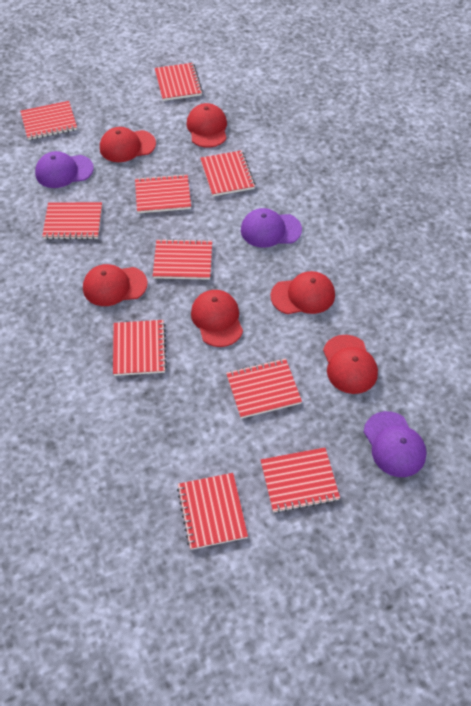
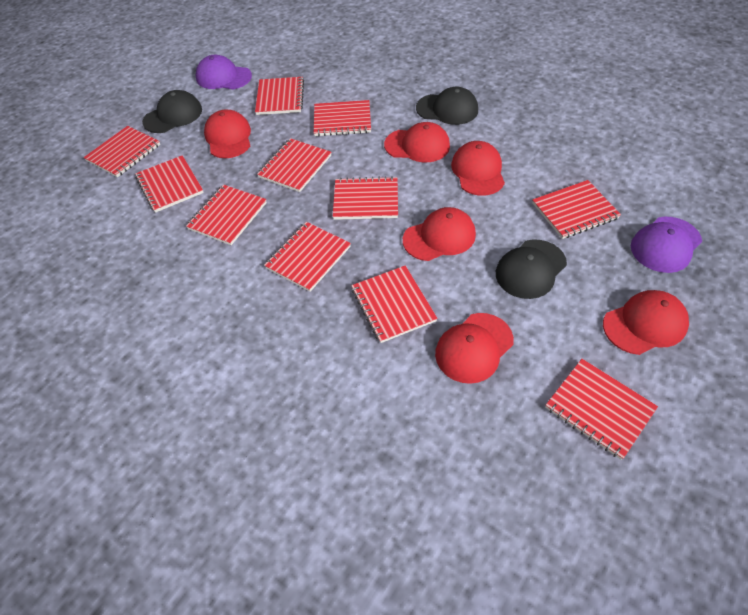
black cap: 0 -> 3
purple cap: 3 -> 2
red notebook: 10 -> 11

